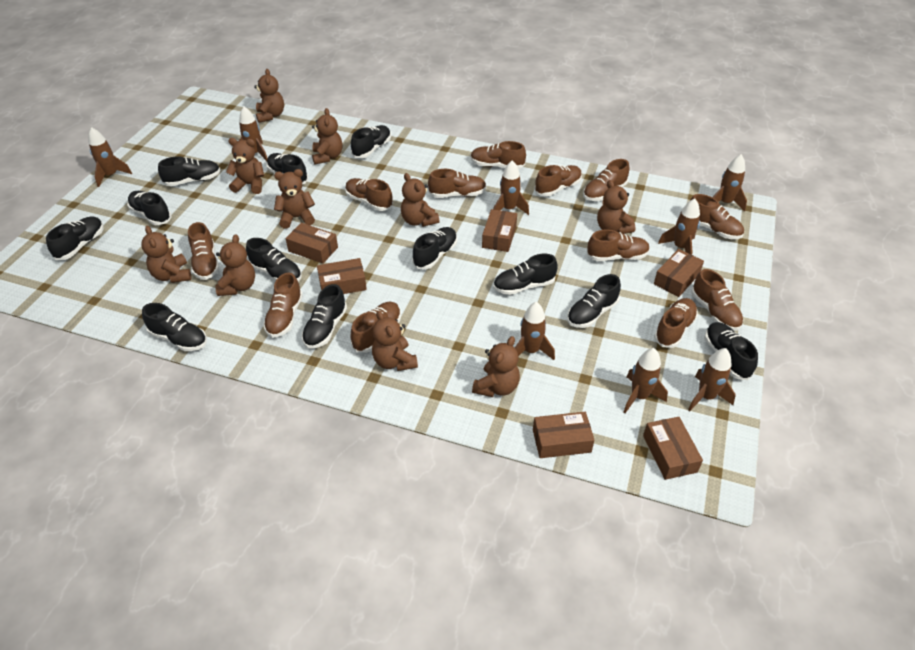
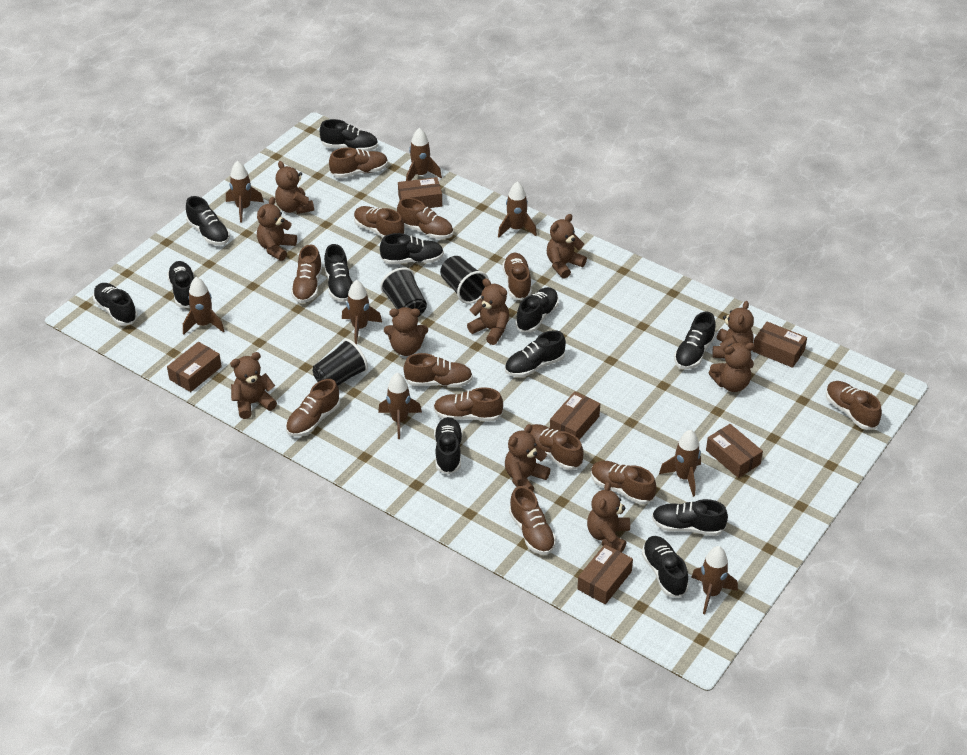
black cup: 0 -> 3

